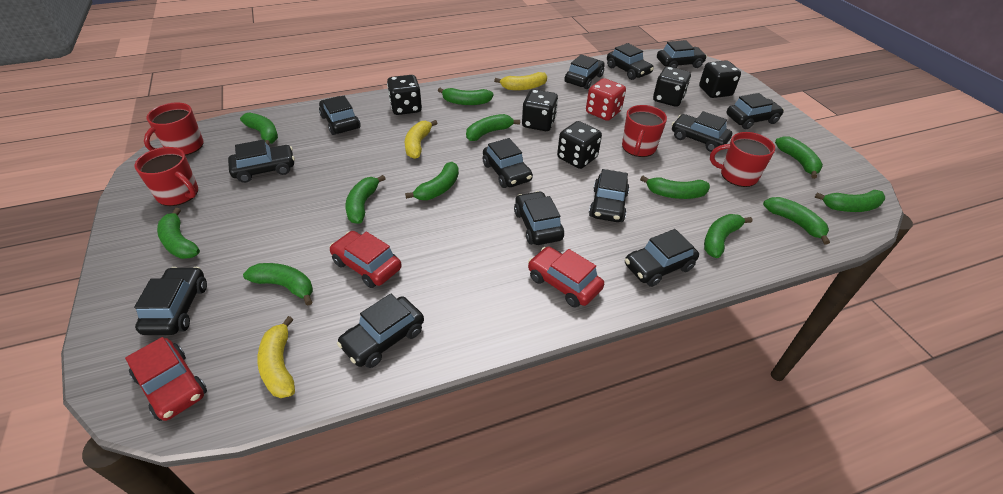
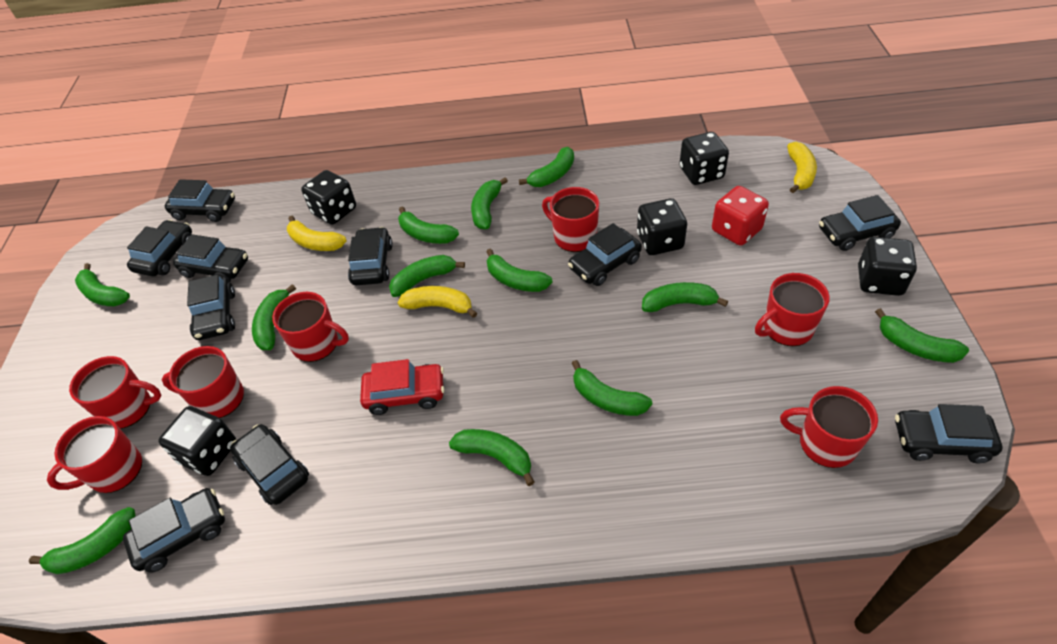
black car: 13 -> 10
red car: 3 -> 1
red mug: 4 -> 7

